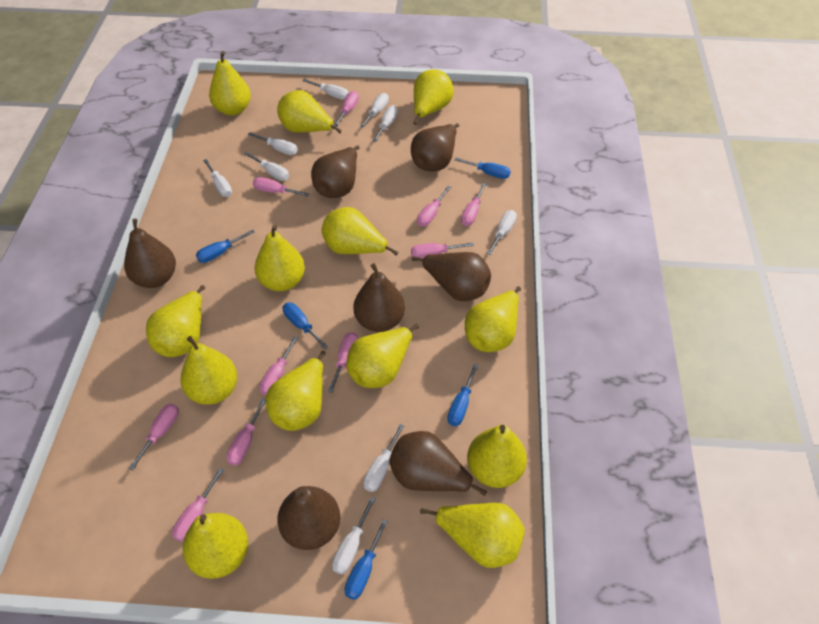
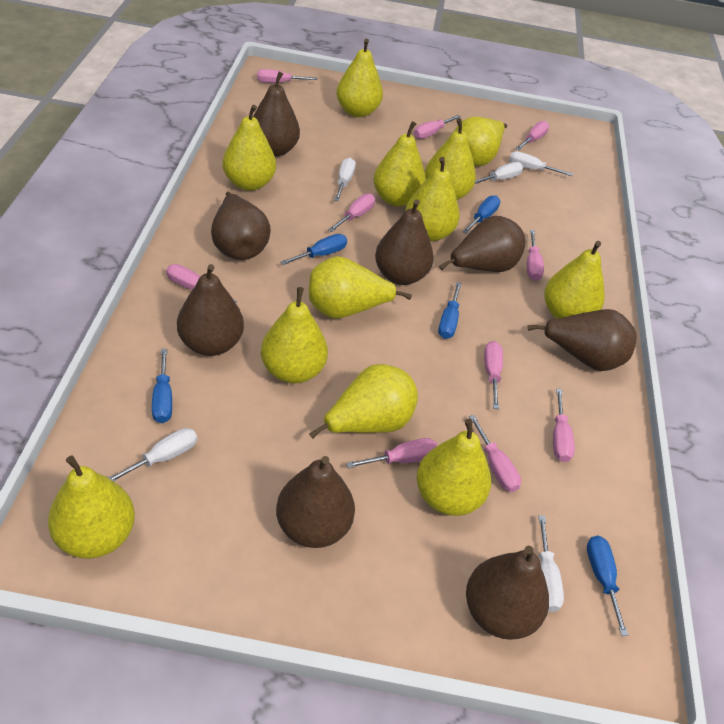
brown pear: 7 -> 8
white screwdriver: 9 -> 5
yellow pear: 13 -> 12

